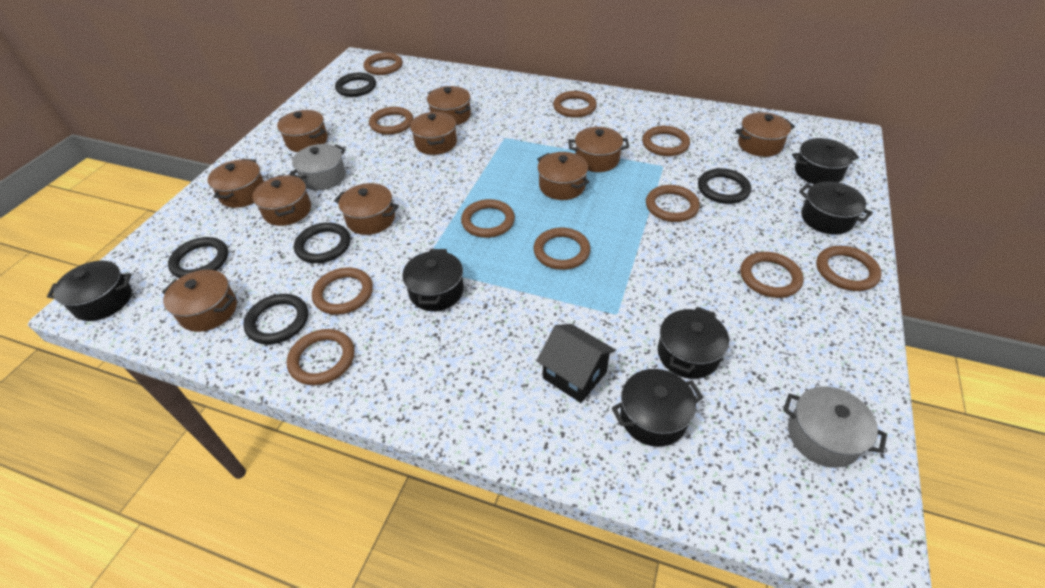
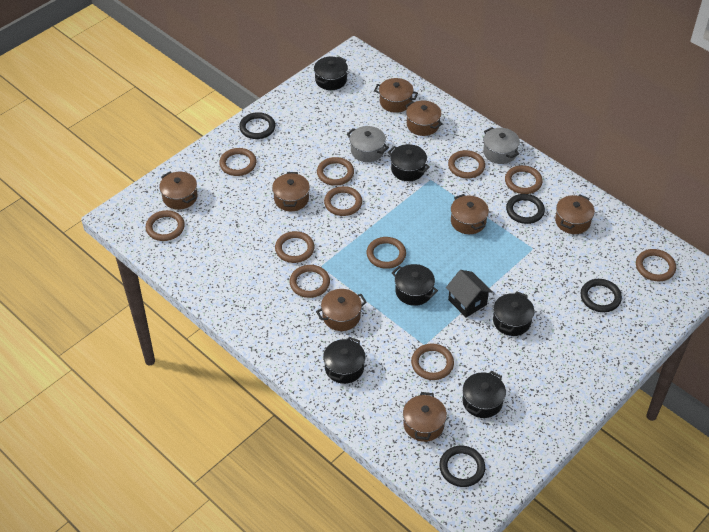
black ring: 5 -> 4
brown pot: 10 -> 8

